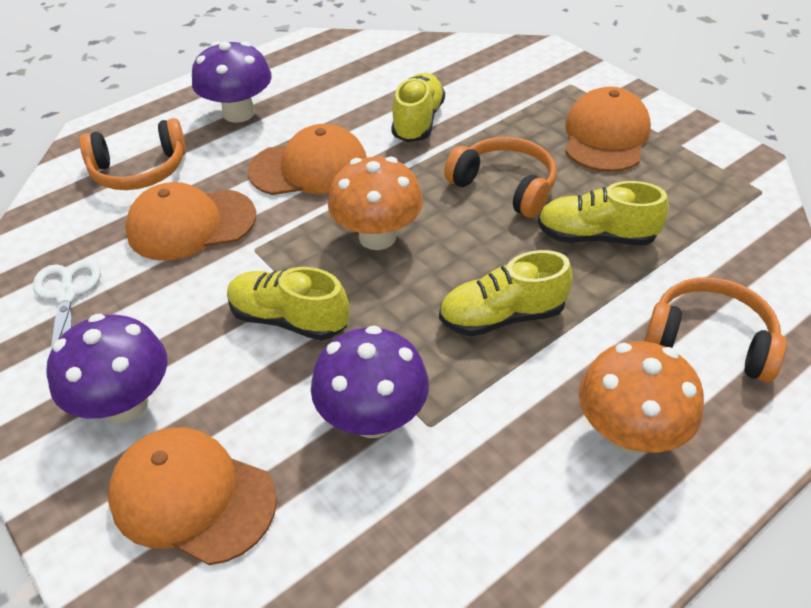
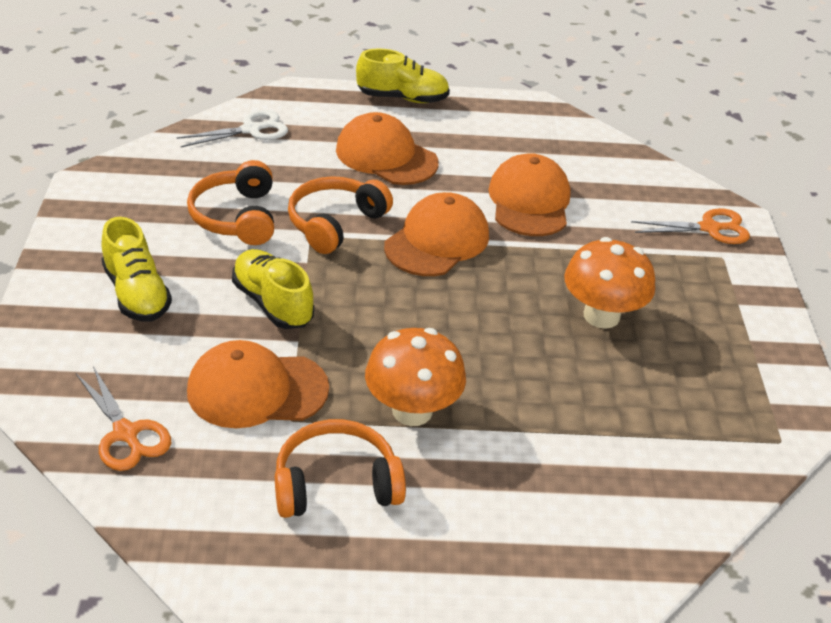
orange scissors: 0 -> 2
purple mushroom: 3 -> 0
yellow shoe: 4 -> 3

